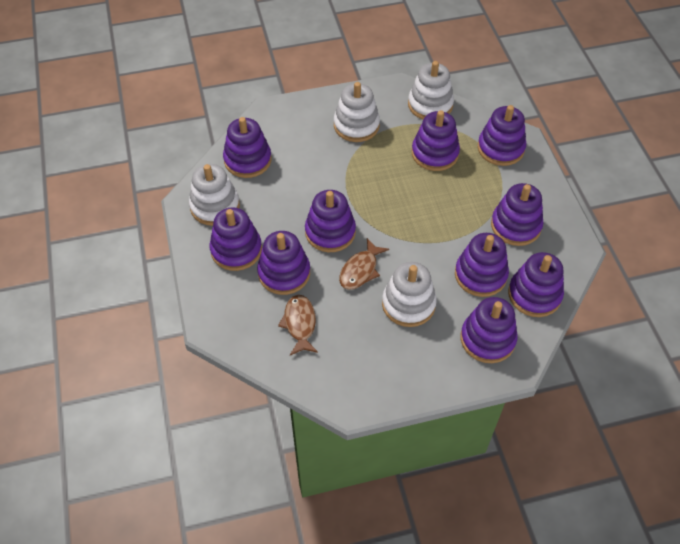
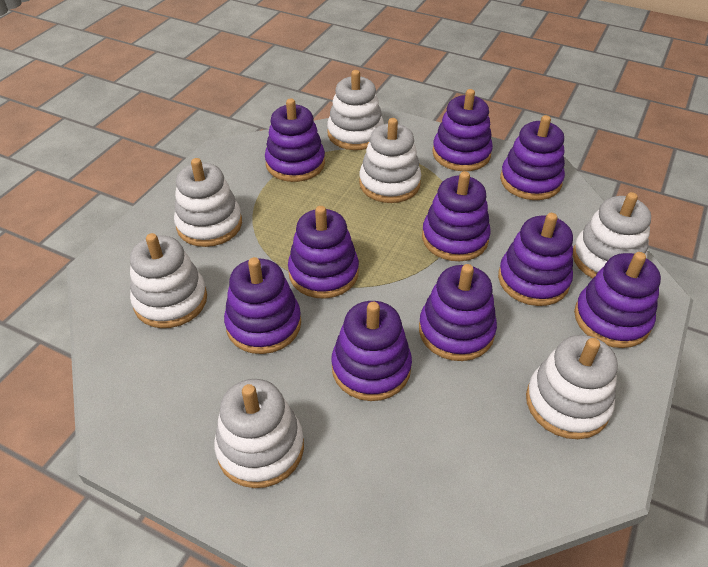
brown fish: 2 -> 0
white stacking toy: 4 -> 7

